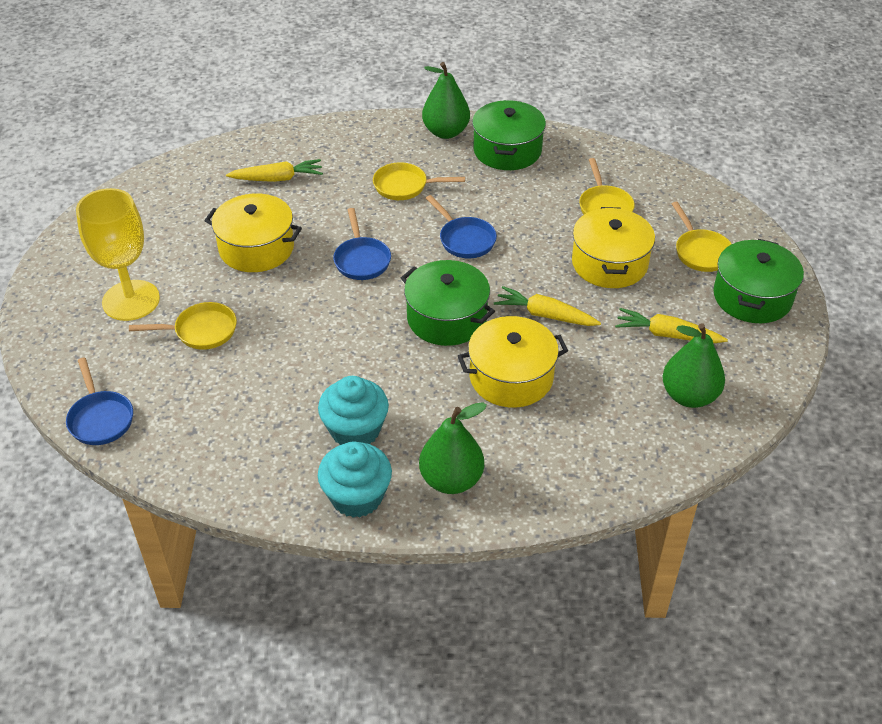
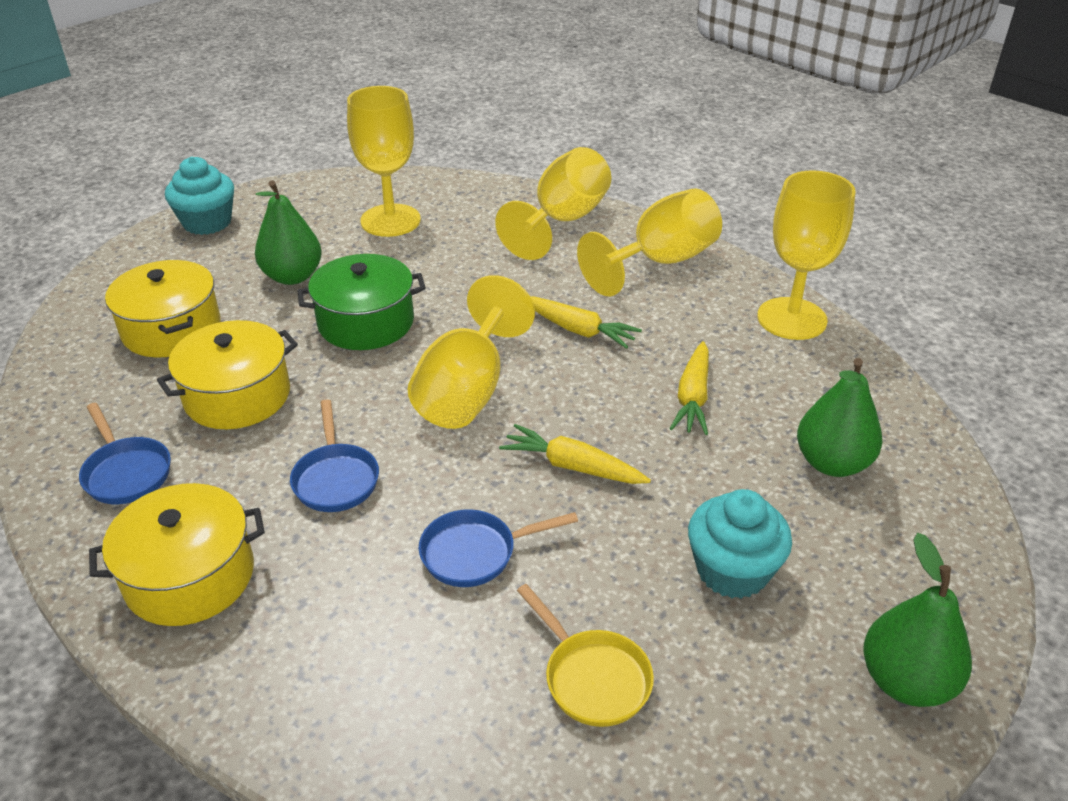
green pot: 3 -> 1
yellow goblet: 1 -> 5
yellow pan: 4 -> 1

